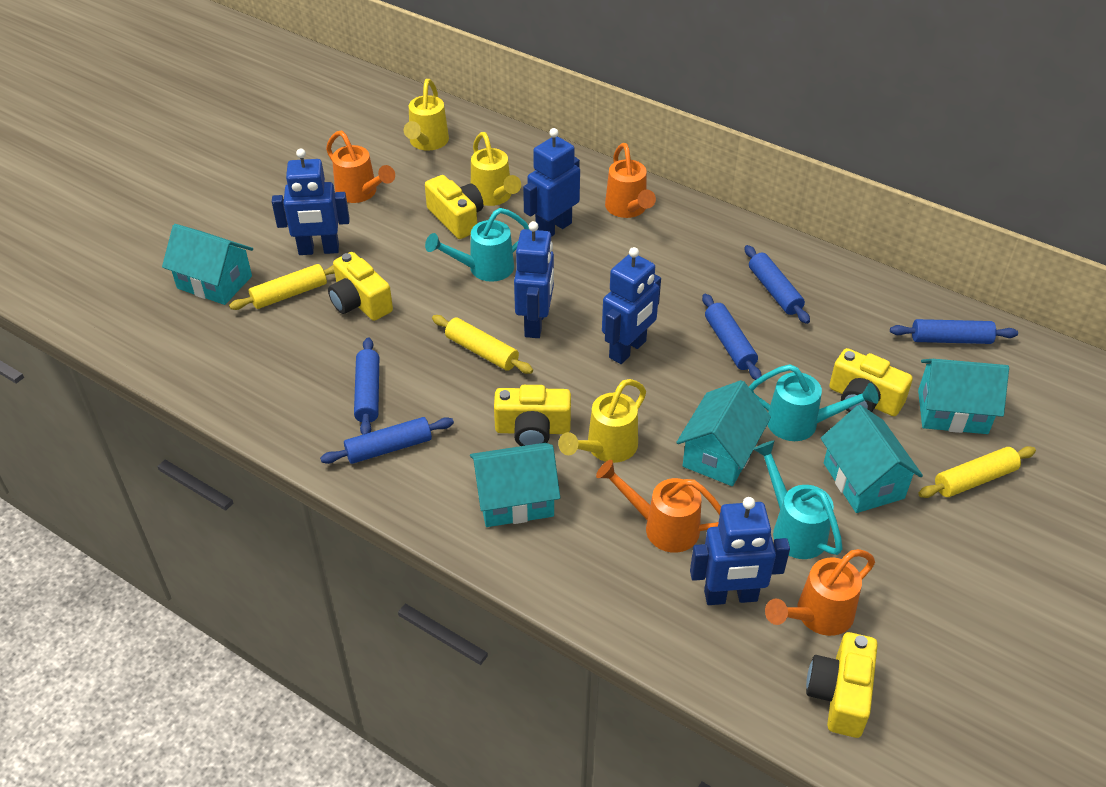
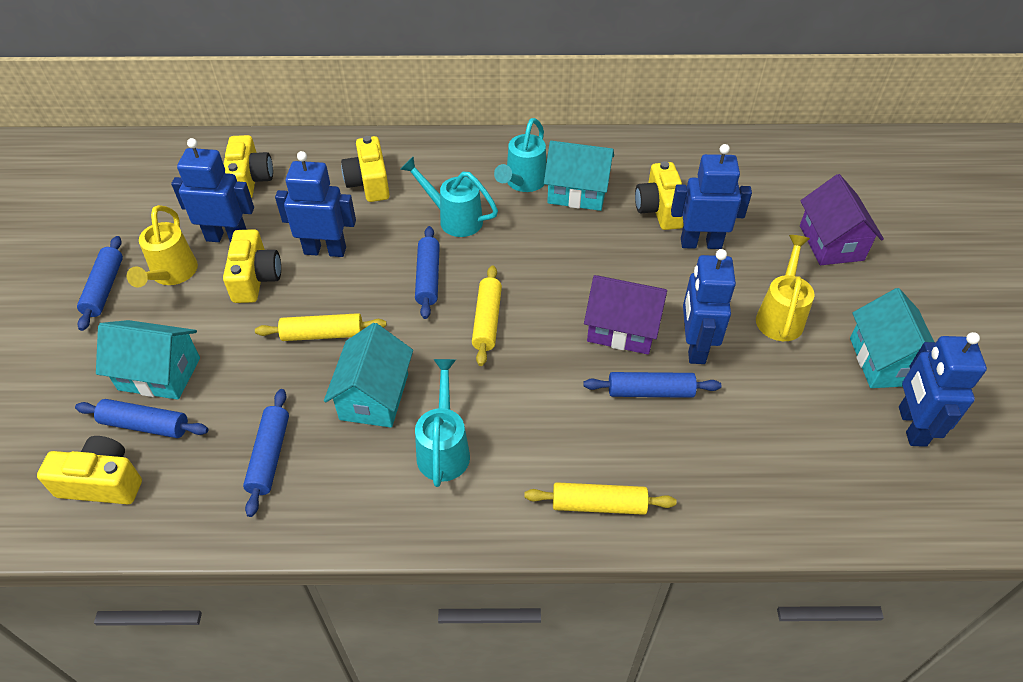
orange watering can: 4 -> 0
purple house: 0 -> 2
turquoise house: 5 -> 4
yellow watering can: 3 -> 2

